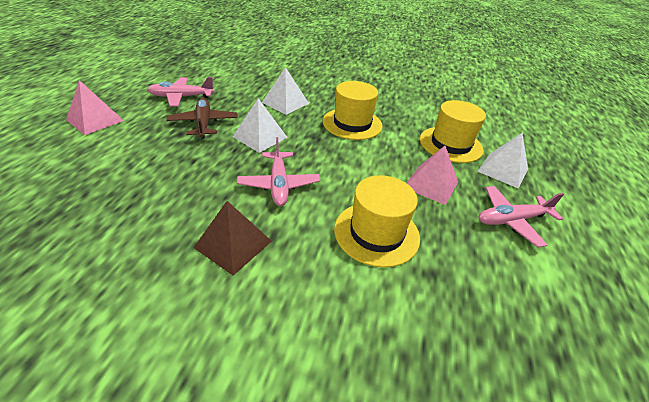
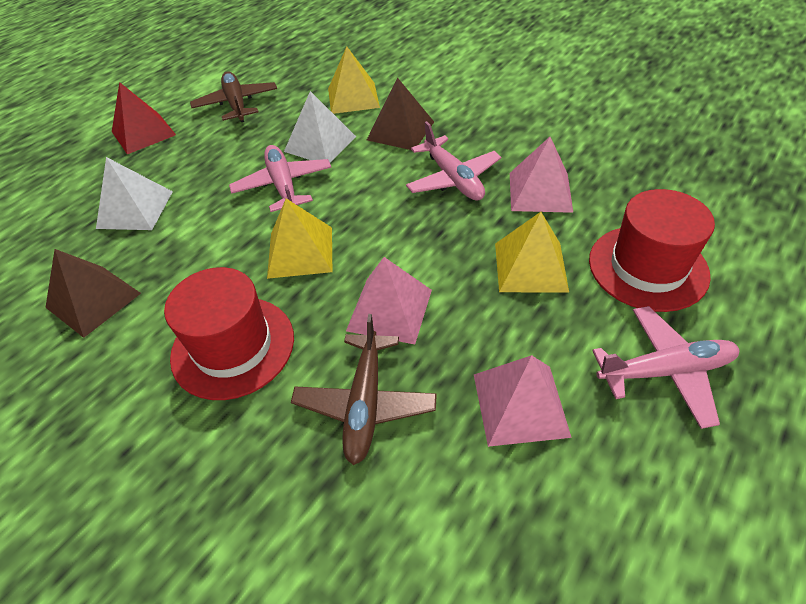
brown plane: 1 -> 2
brown pyramid: 1 -> 2
pink pyramid: 2 -> 3
red hat: 0 -> 2
red pyramid: 0 -> 1
white pyramid: 3 -> 2
yellow hat: 3 -> 0
yellow pyramid: 0 -> 3

